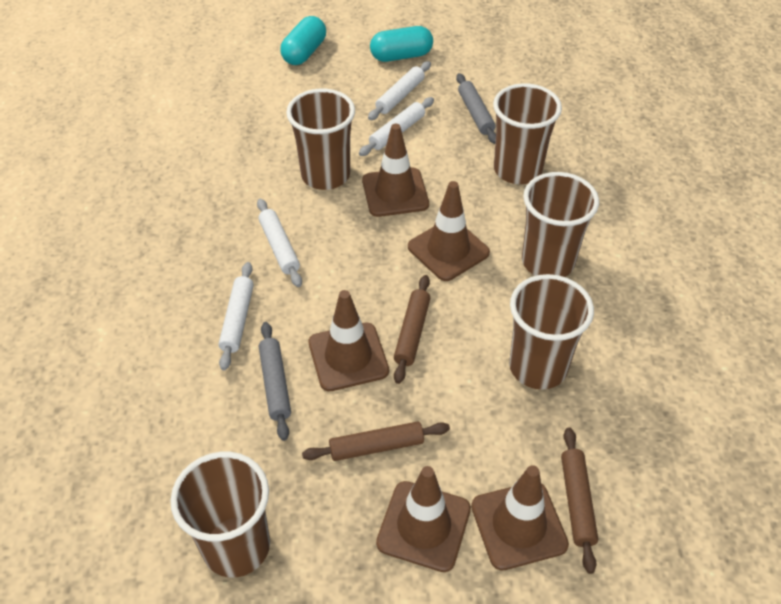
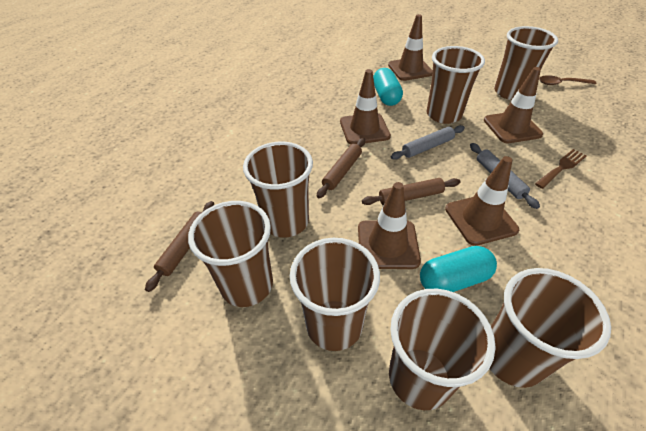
brown cup: 5 -> 7
brown fork: 0 -> 1
brown spoon: 0 -> 1
white rolling pin: 4 -> 0

